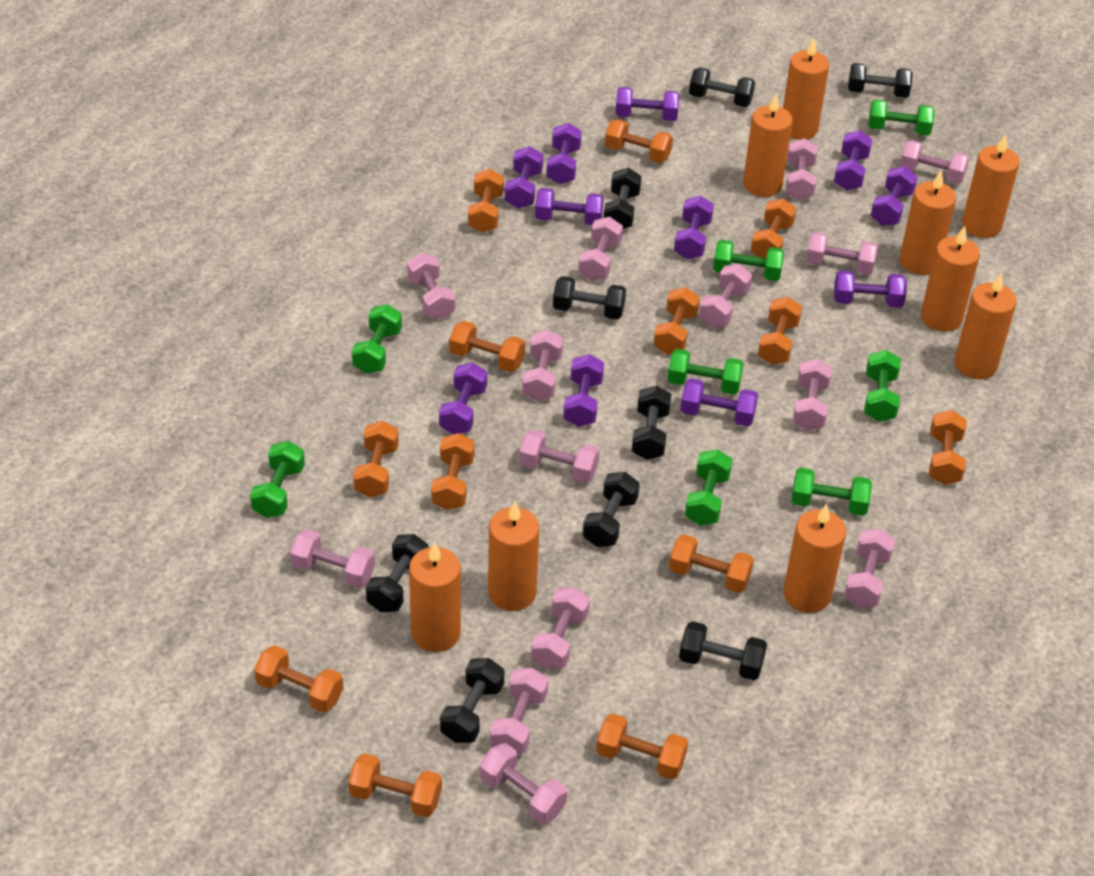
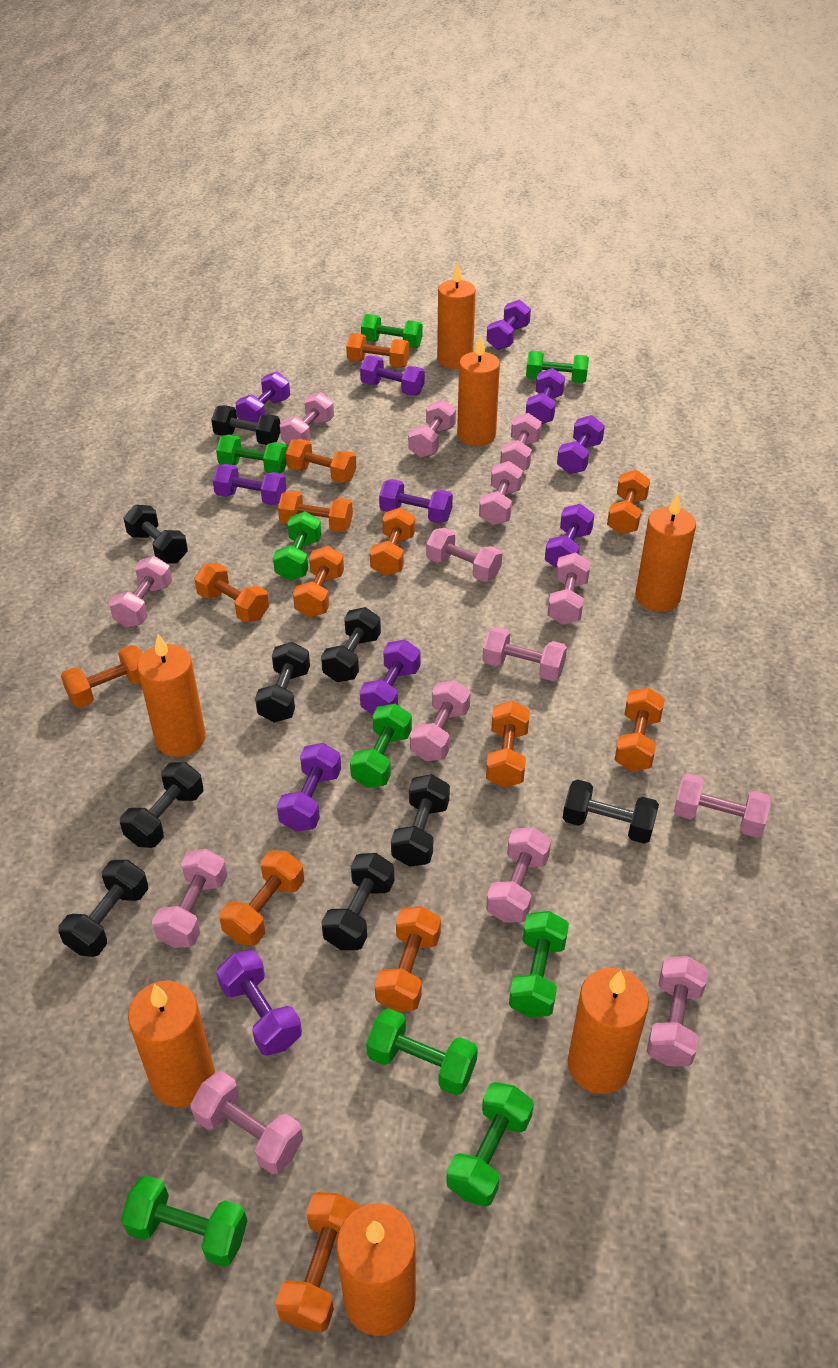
green dumbbell: 8 -> 9
orange candle: 9 -> 7

